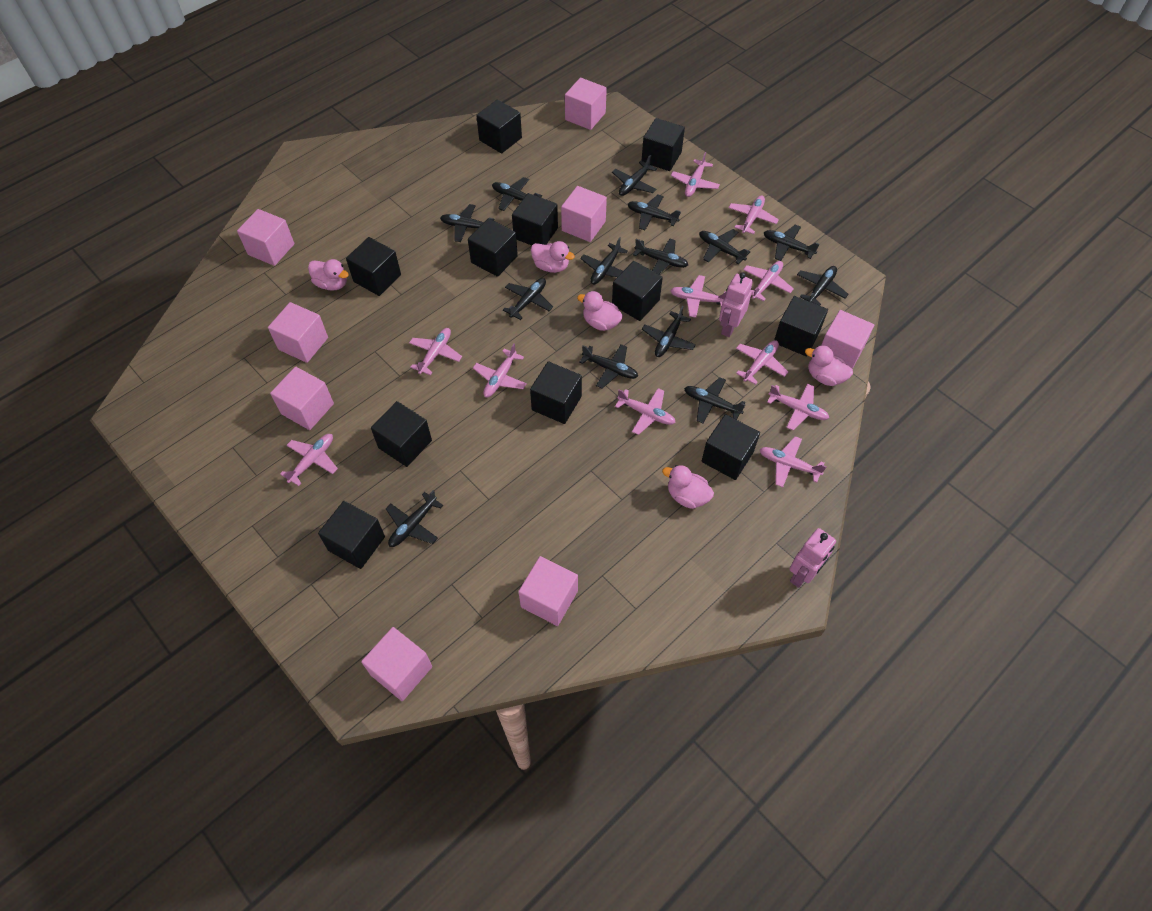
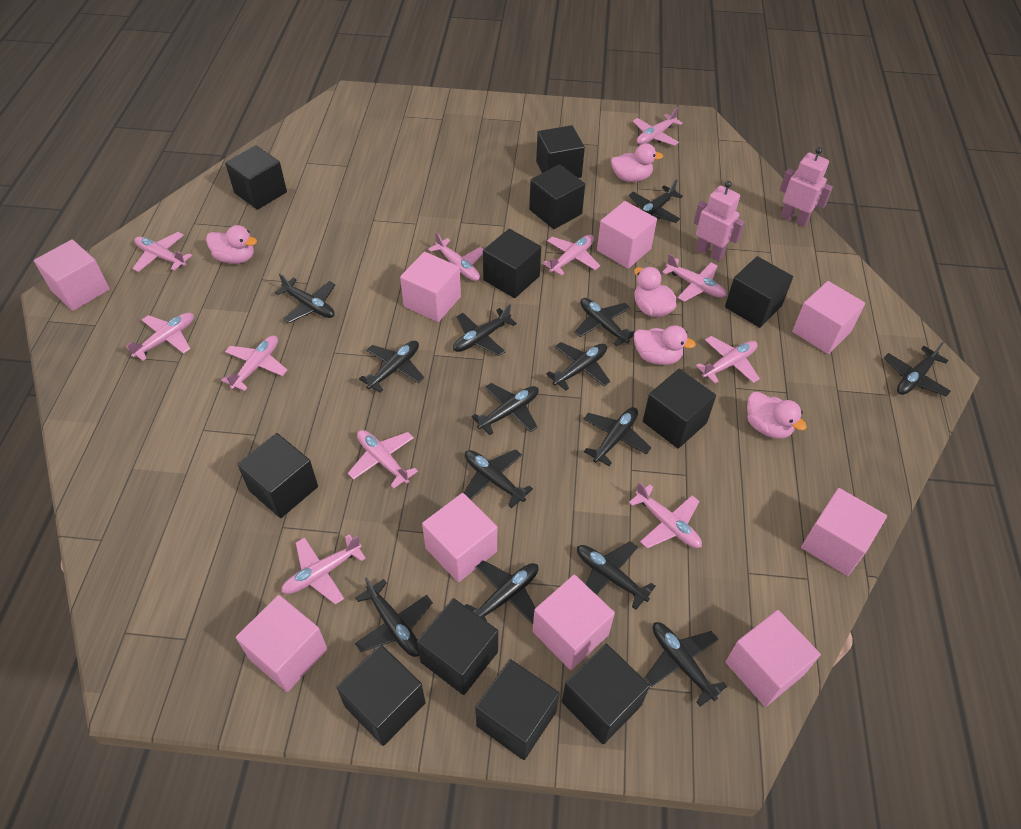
pink cube: 8 -> 9

